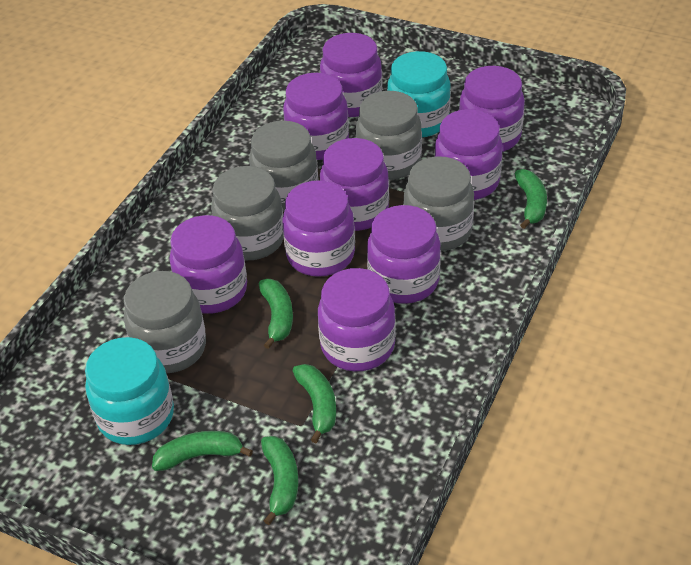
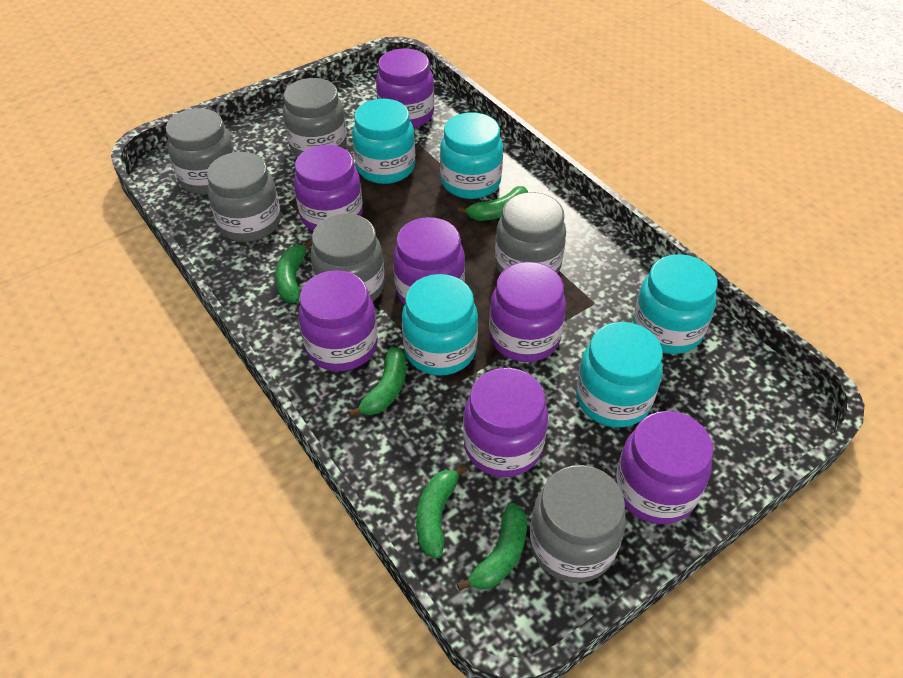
grey jar: 5 -> 6
purple jar: 9 -> 7
turquoise jar: 2 -> 5

